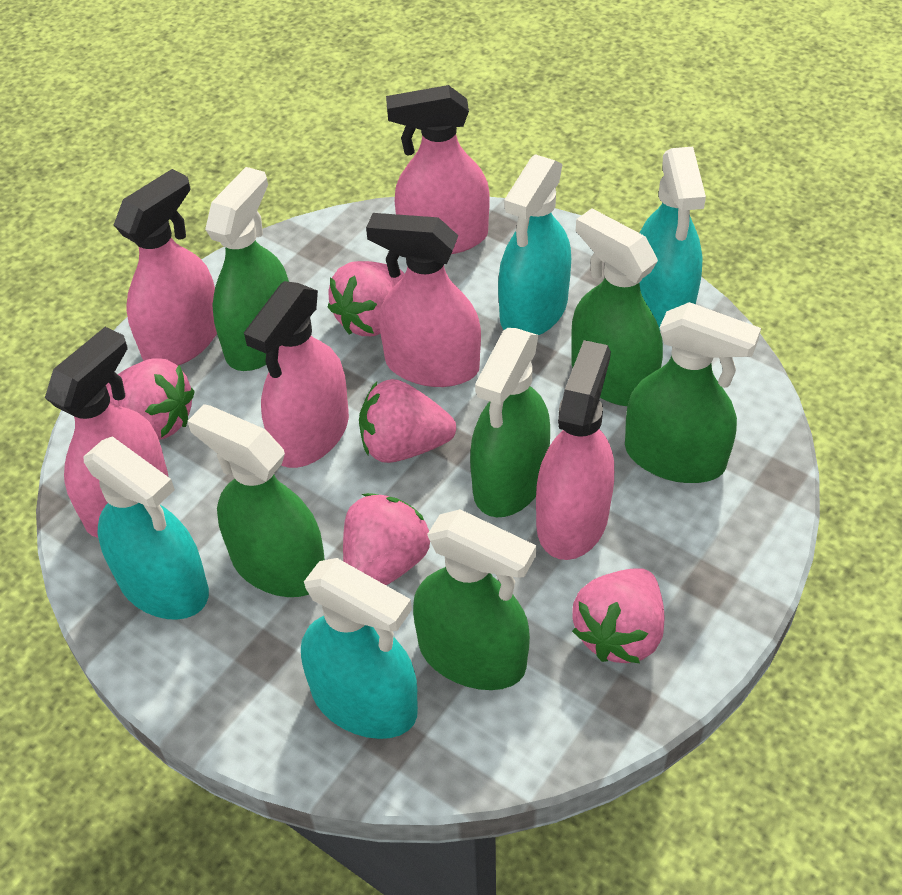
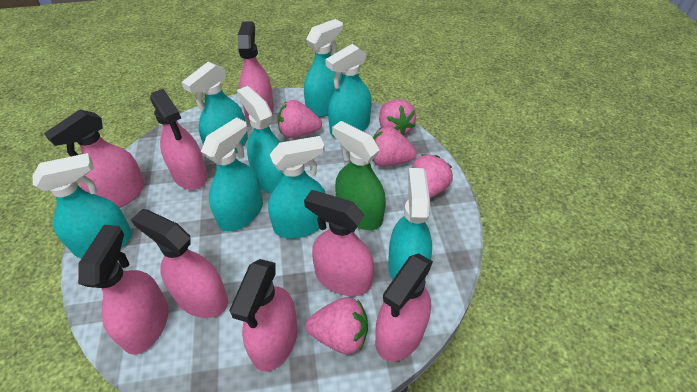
green spray bottle: 6 -> 1
pink spray bottle: 6 -> 8
turquoise spray bottle: 4 -> 8

